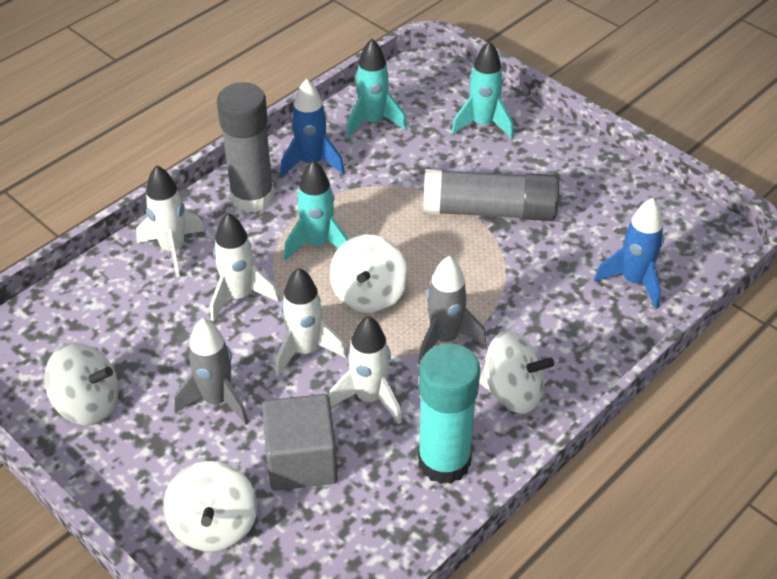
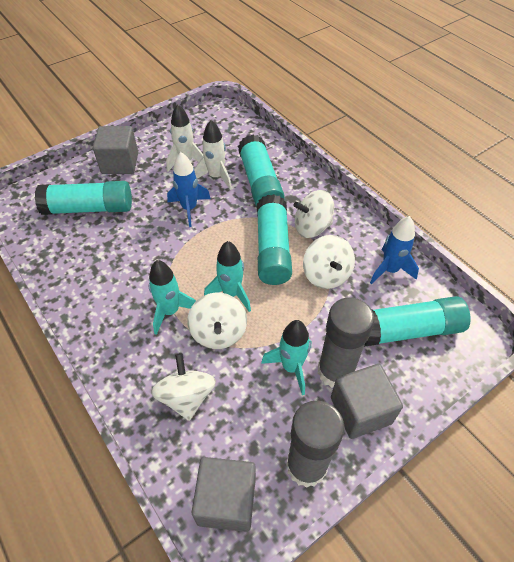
grey cube: 1 -> 3
grey rocket: 2 -> 0
turquoise glue stick: 1 -> 4
white rocket: 4 -> 2

